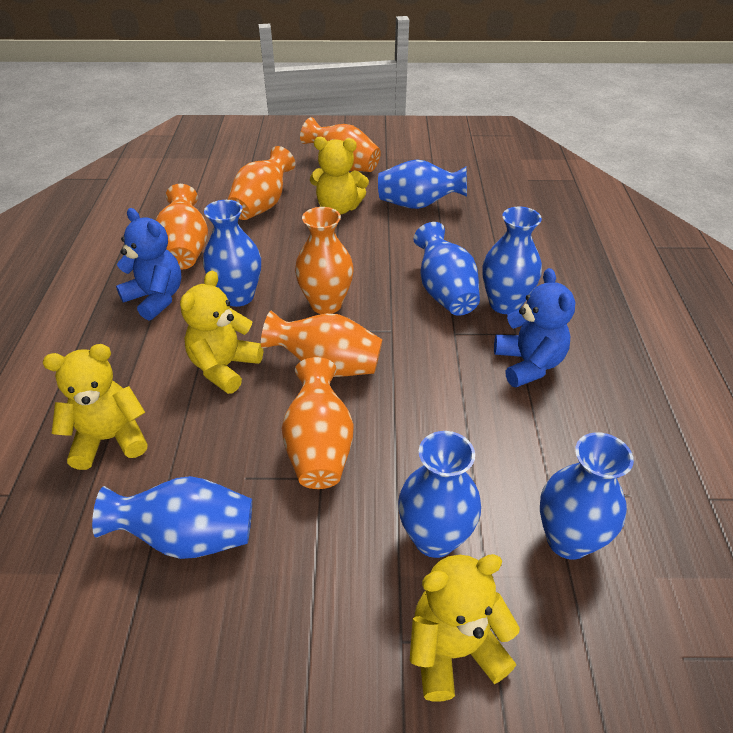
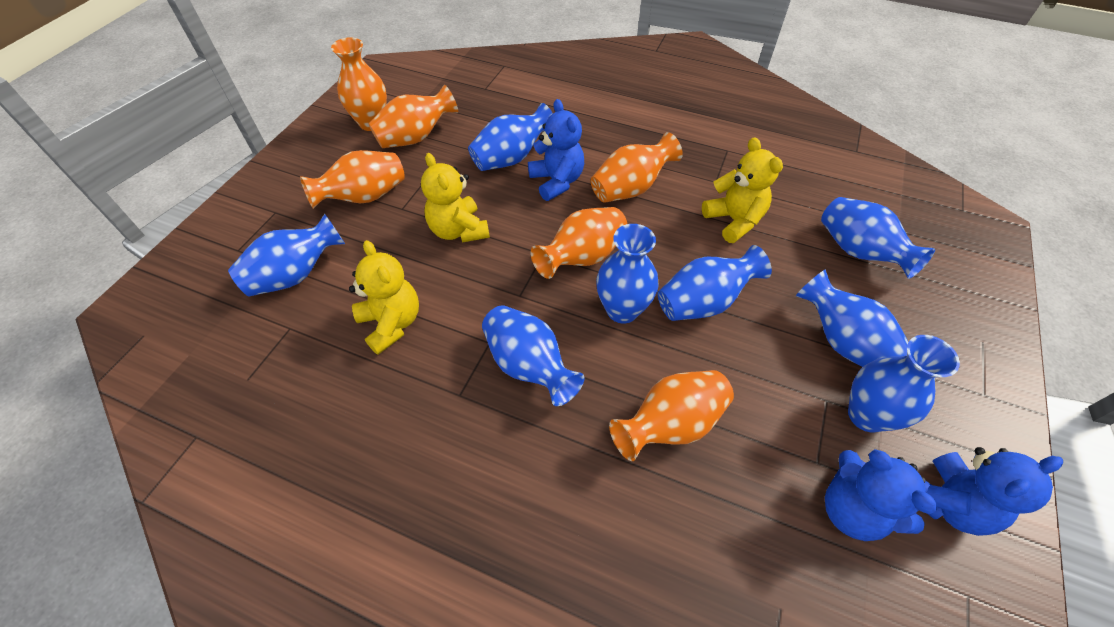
blue teddy bear: 2 -> 3
blue vase: 7 -> 8
yellow teddy bear: 4 -> 3

